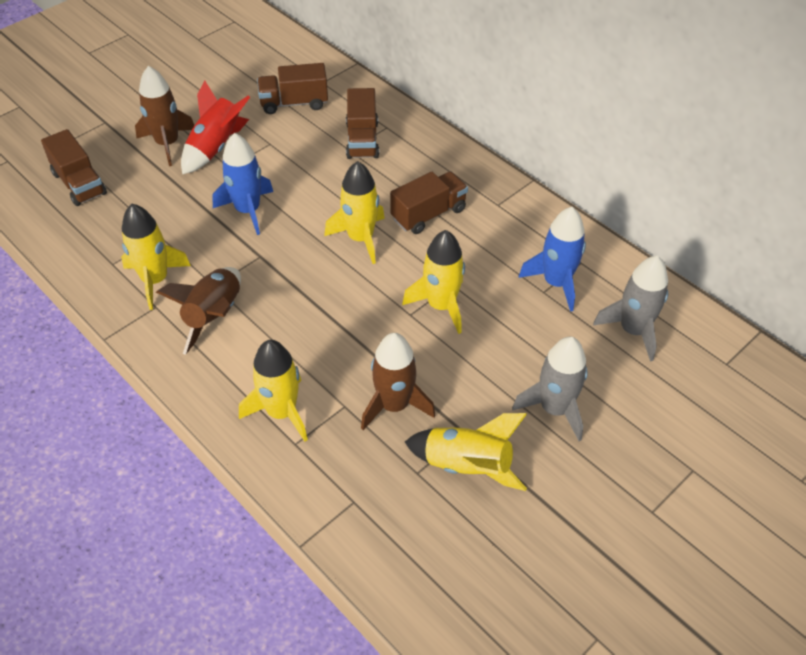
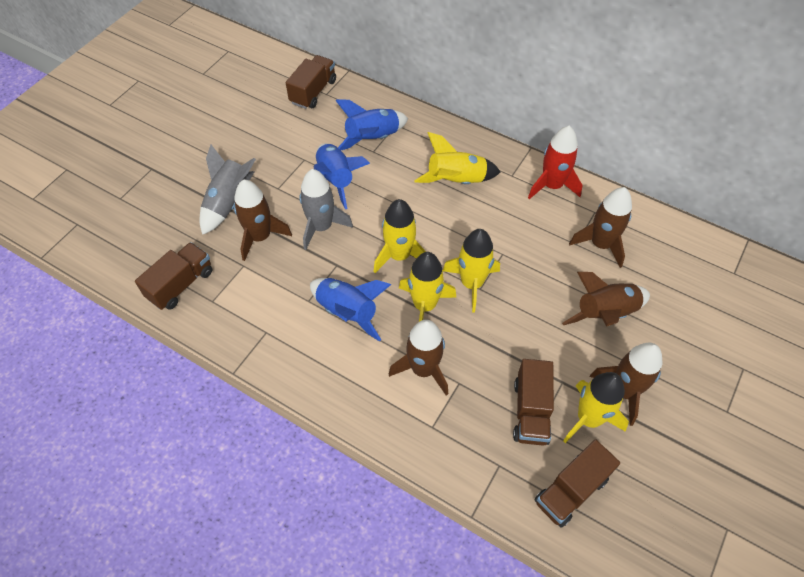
blue rocket: 2 -> 3
brown rocket: 3 -> 5

